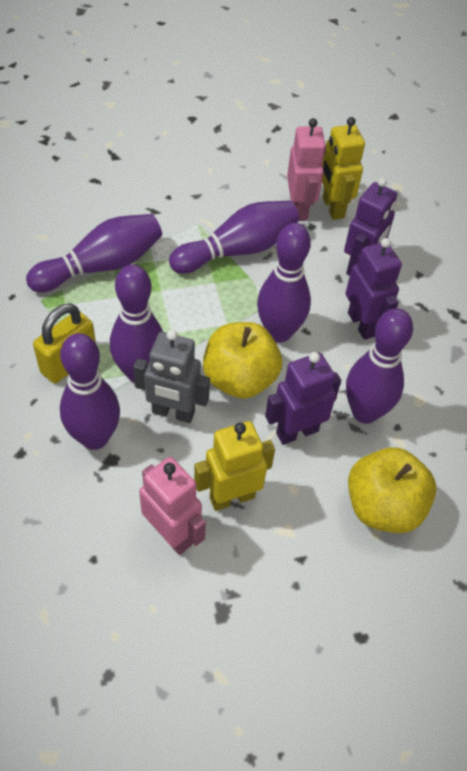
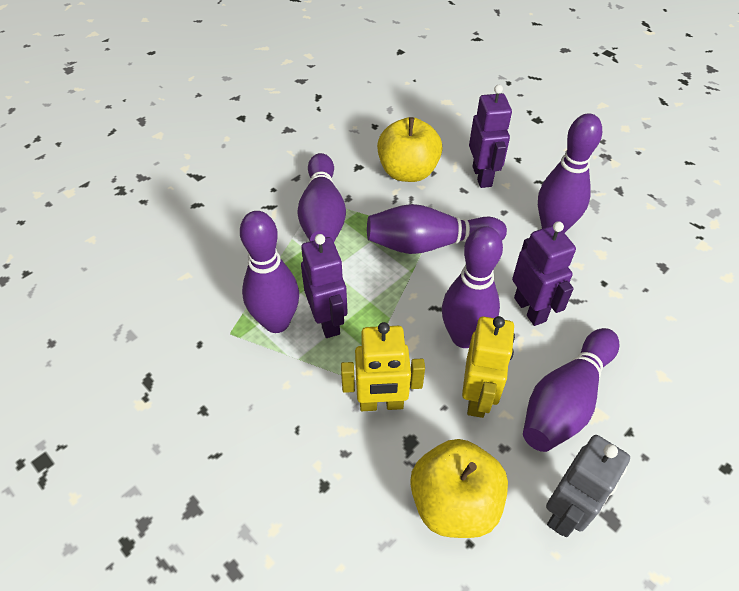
pink robot: 2 -> 0
yellow padlock: 1 -> 0

